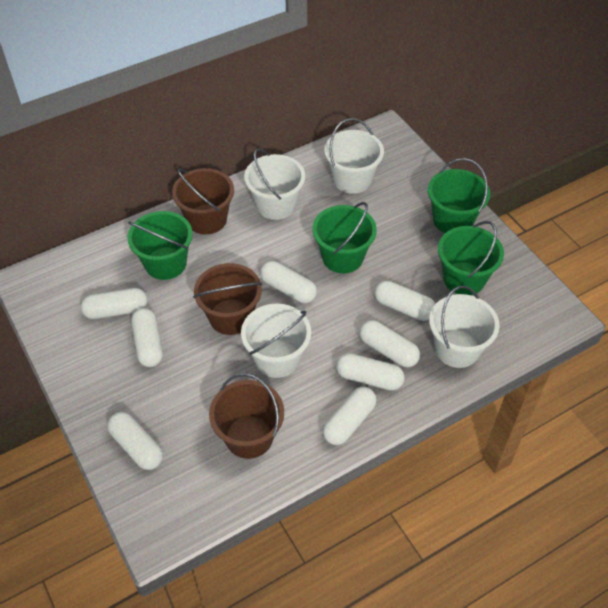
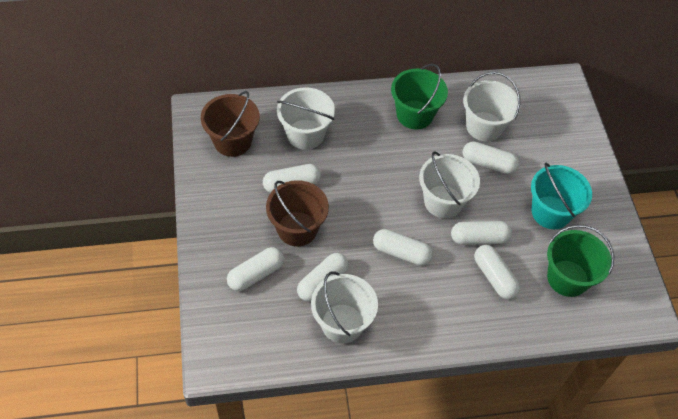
brown bucket: 3 -> 2
green bucket: 4 -> 2
turquoise bucket: 0 -> 1
white capsule: 8 -> 7

